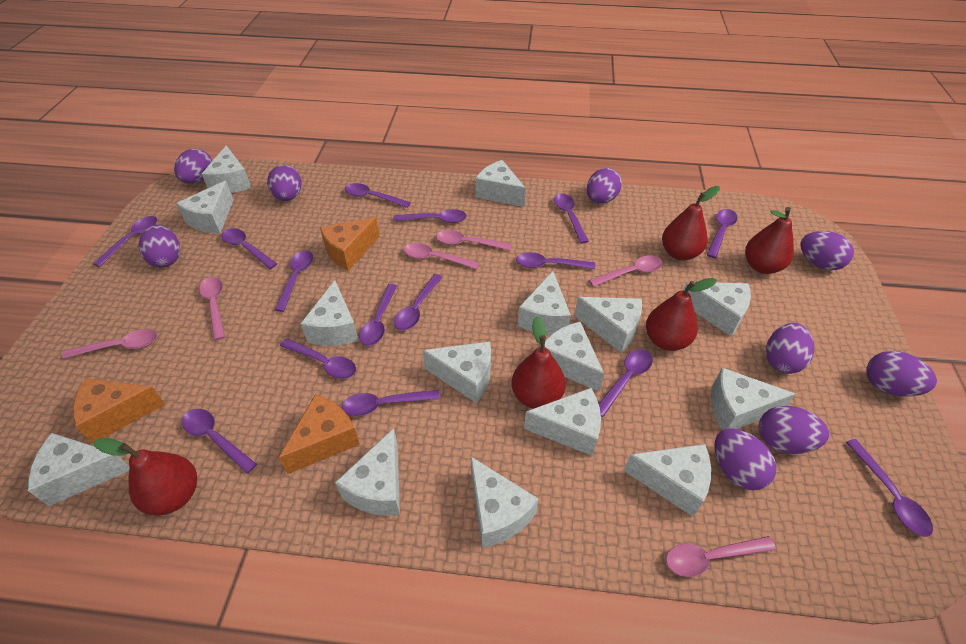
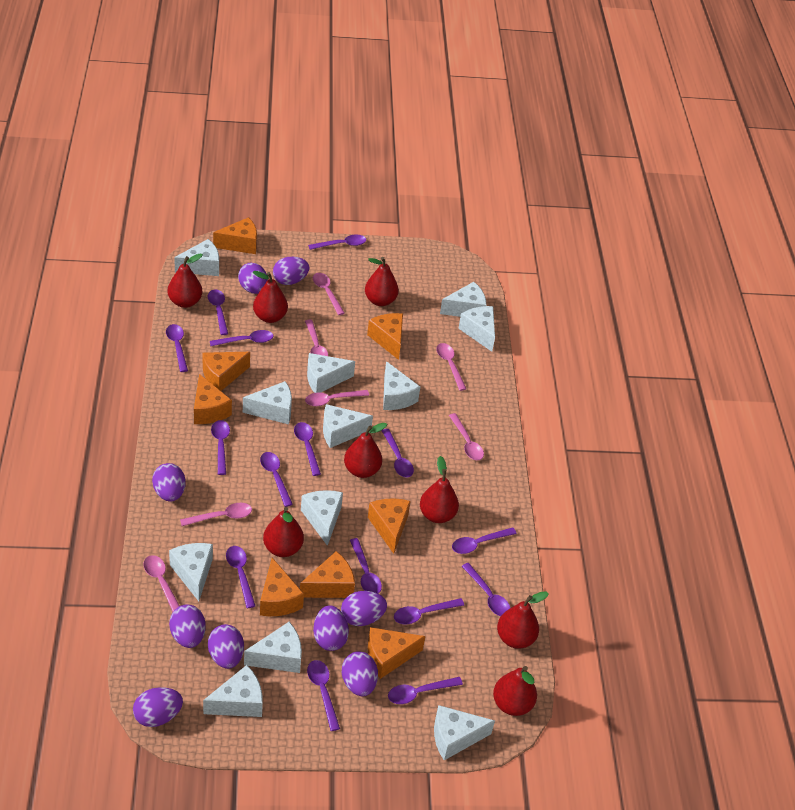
orange cheese: 3 -> 8
pink spoon: 6 -> 7
red pear: 5 -> 8
white cheese: 15 -> 12

